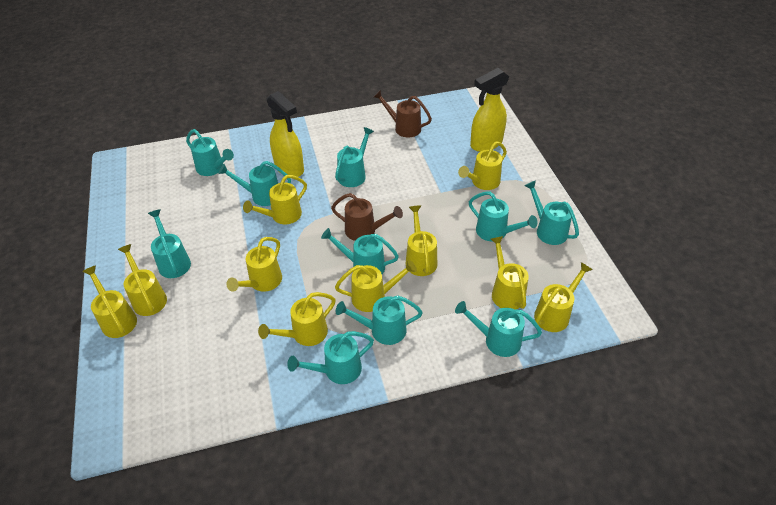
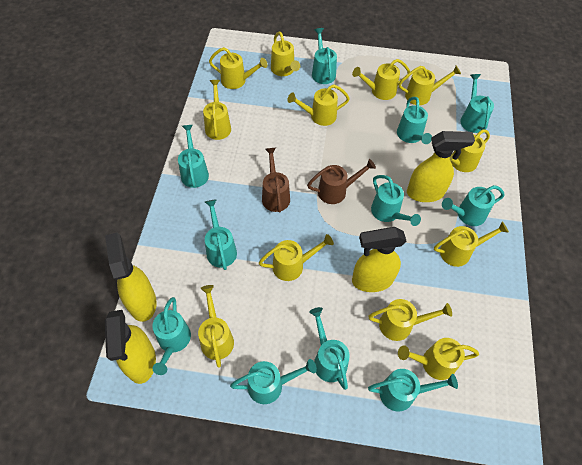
turquoise watering can: 10 -> 11
yellow spray bottle: 2 -> 4
yellow watering can: 10 -> 12

